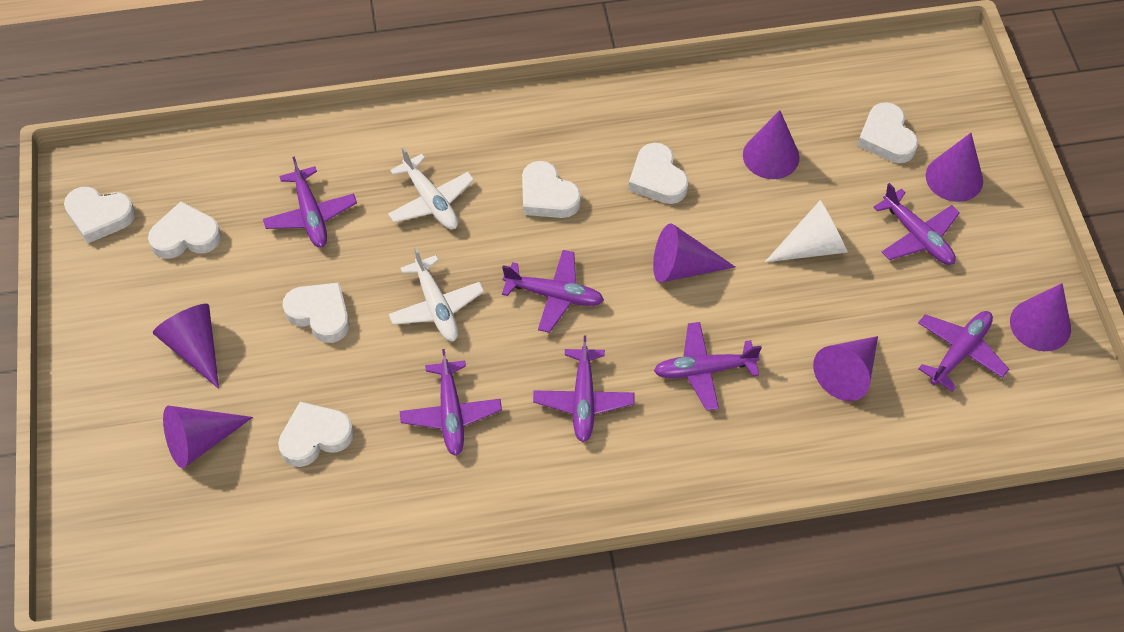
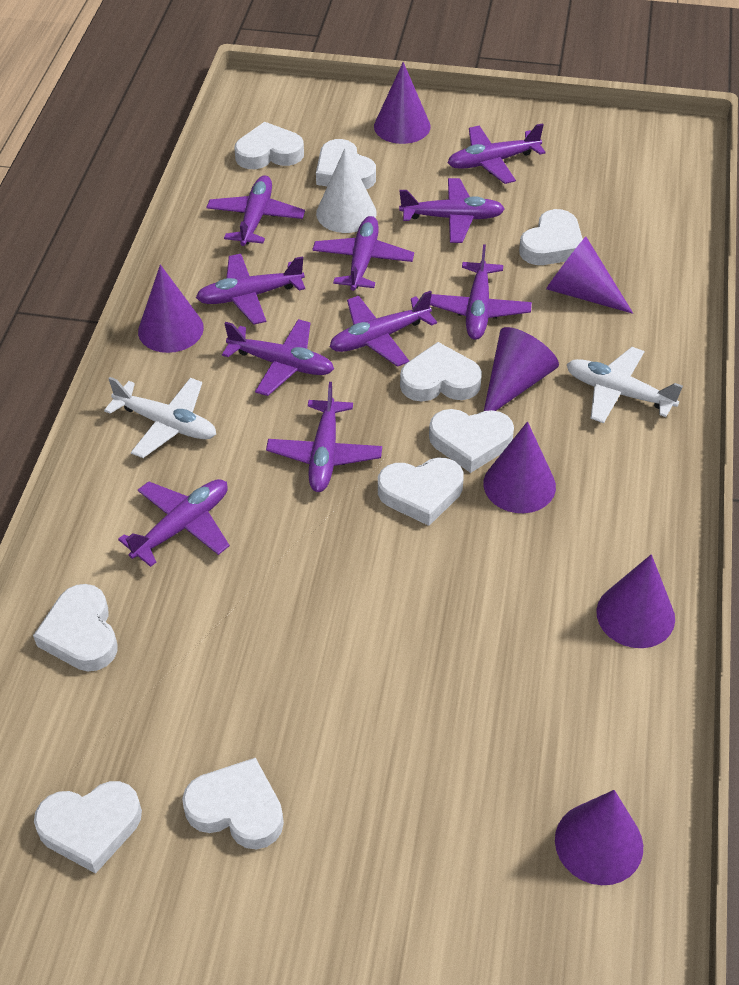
purple plane: 7 -> 10
white heart: 7 -> 9

